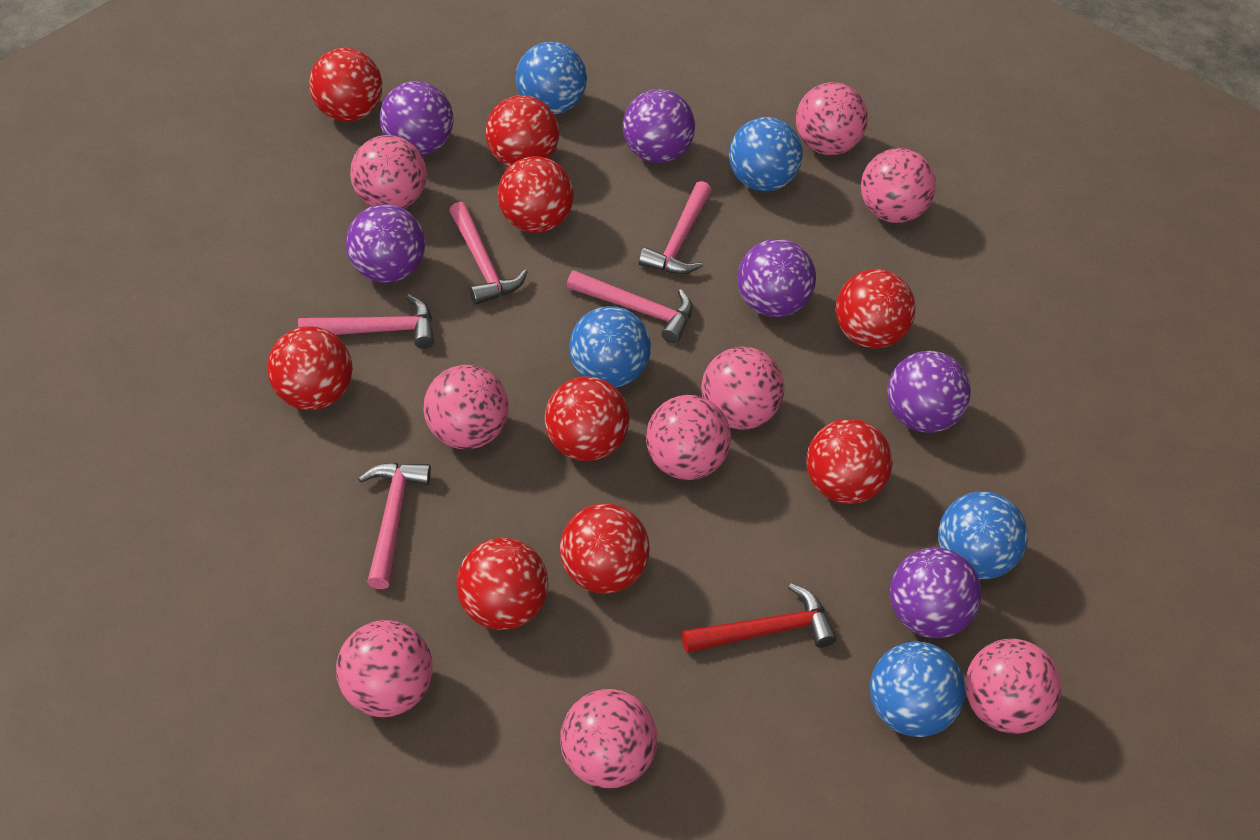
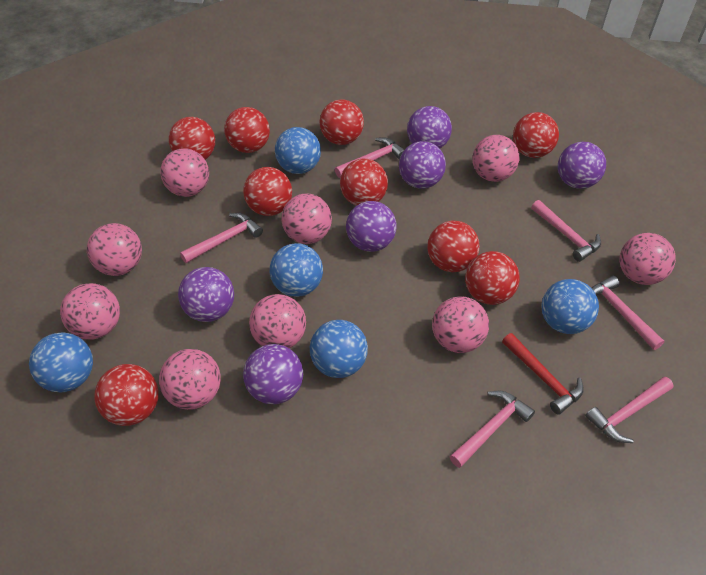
pink hammer: 5 -> 6

